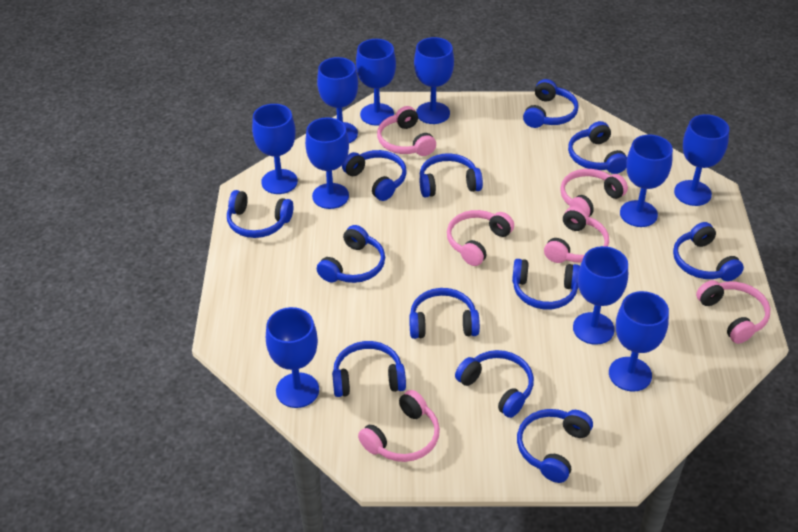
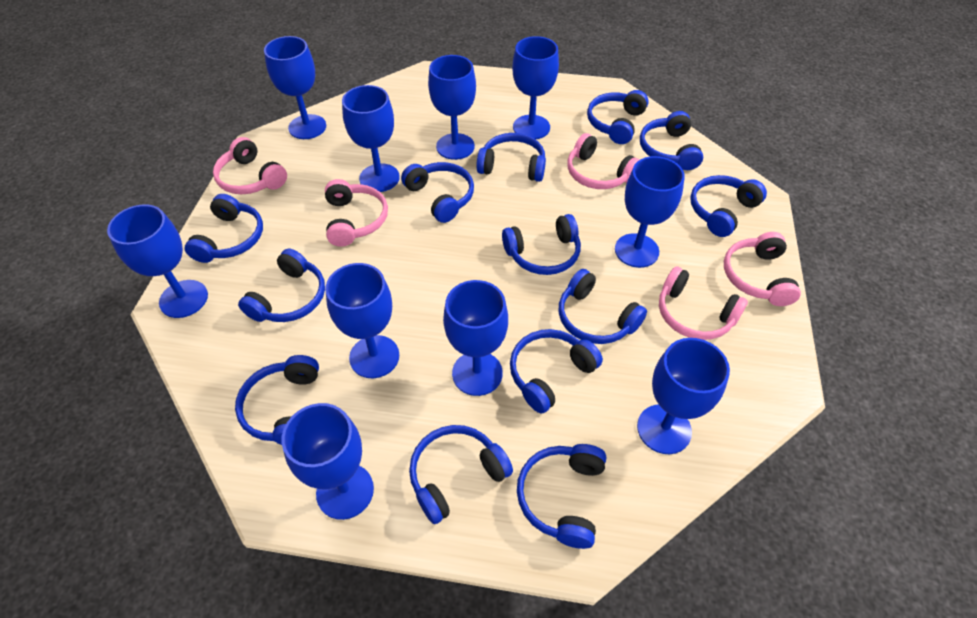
blue headphones: 12 -> 13
pink headphones: 6 -> 5

